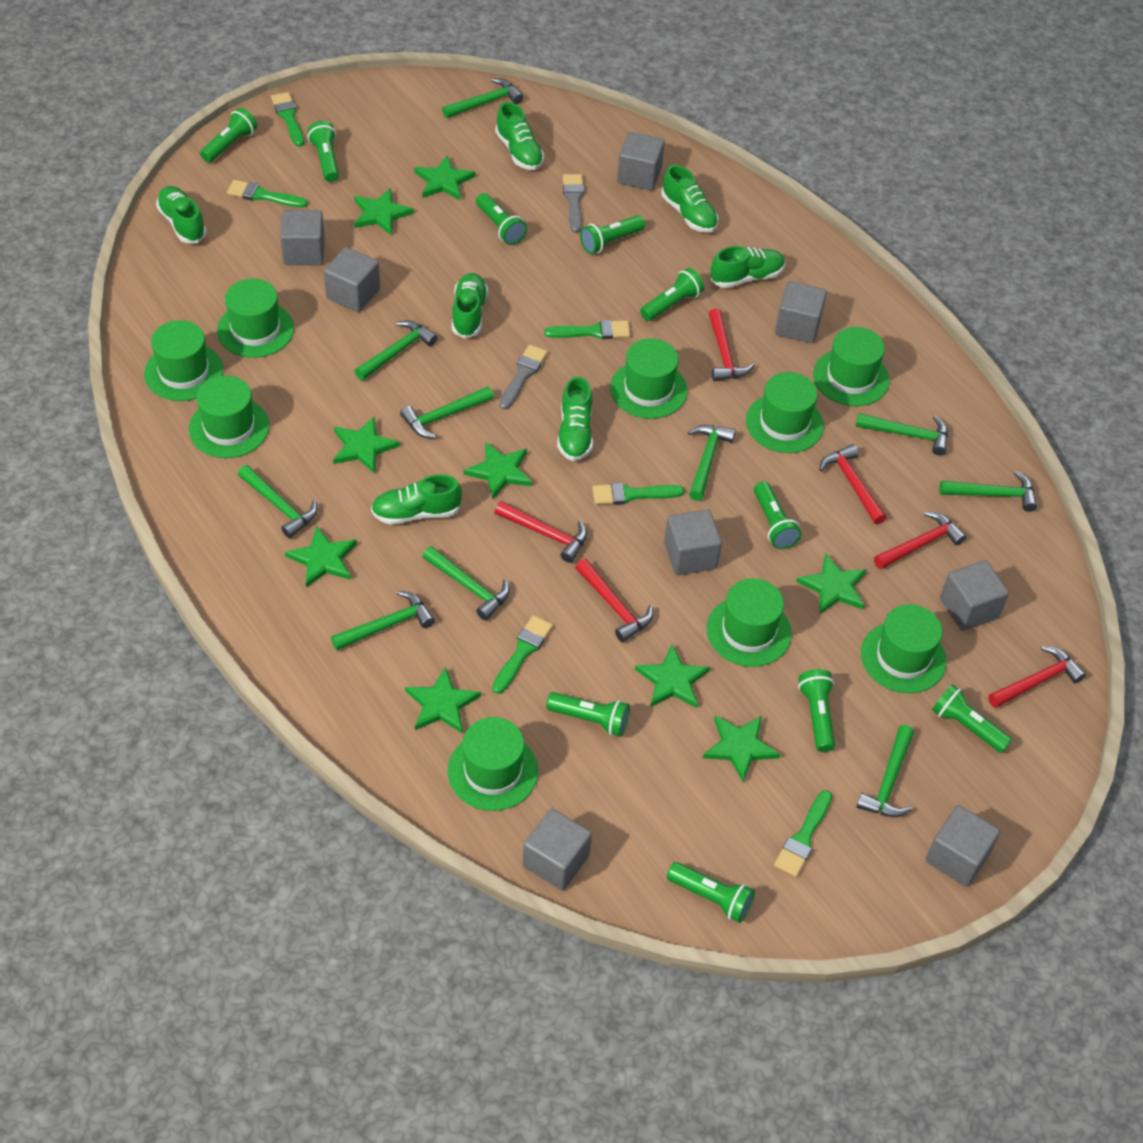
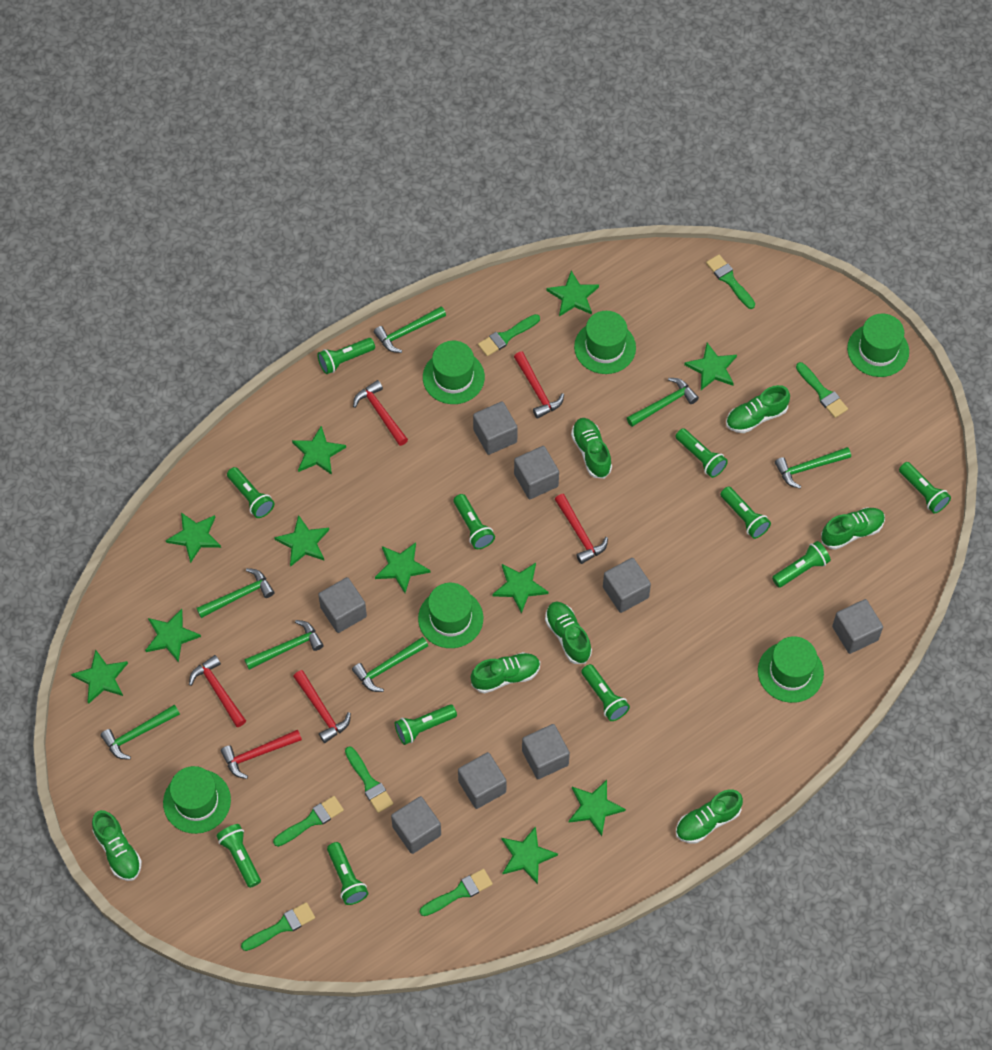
green brush: 6 -> 7
green flashlight: 10 -> 11
green hammer: 10 -> 7
green hat: 9 -> 6
green star: 9 -> 11
grey brush: 2 -> 0

